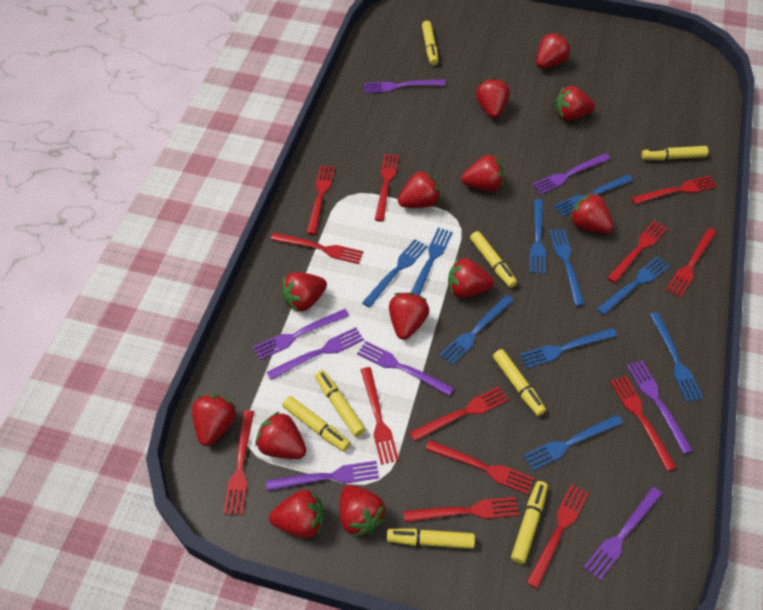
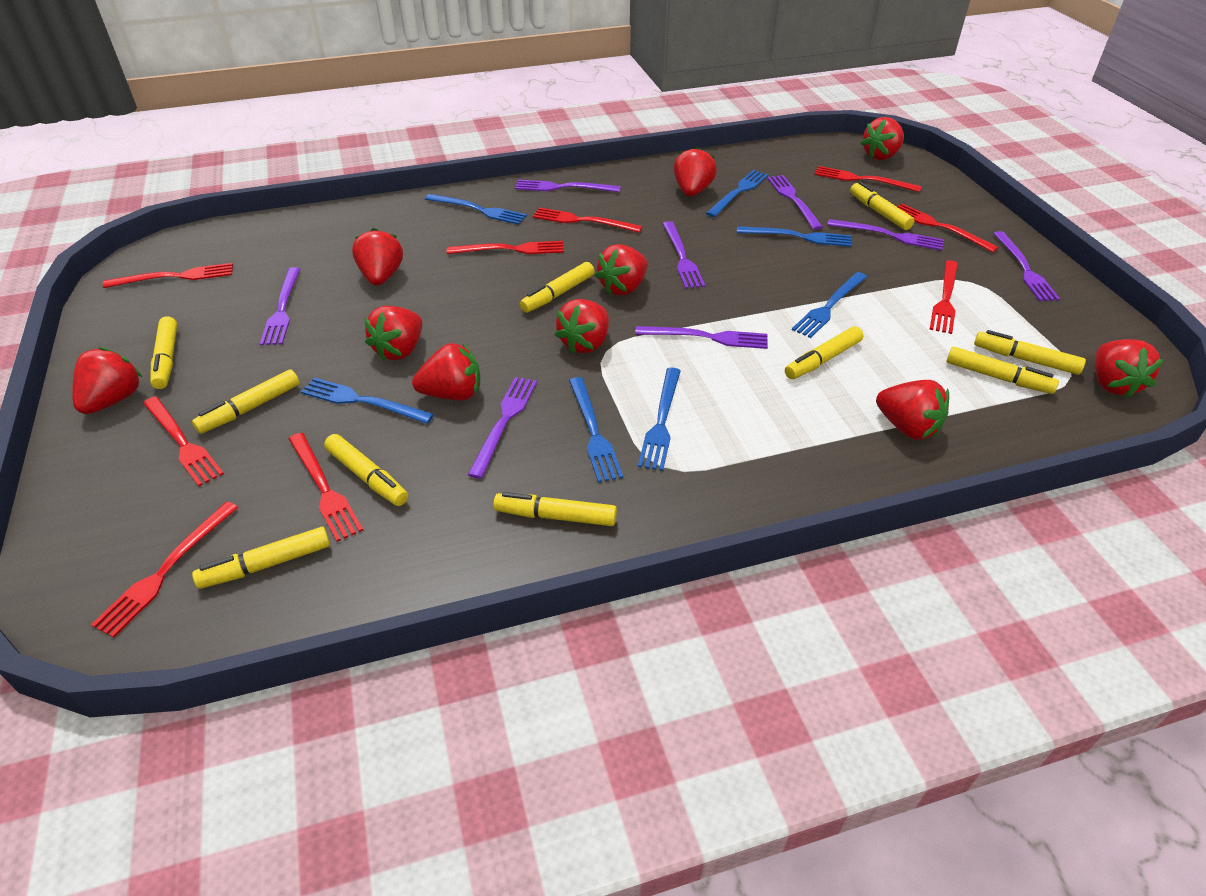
blue fork: 10 -> 7
red fork: 13 -> 9
red strawberry: 13 -> 10
yellow marker: 8 -> 10

